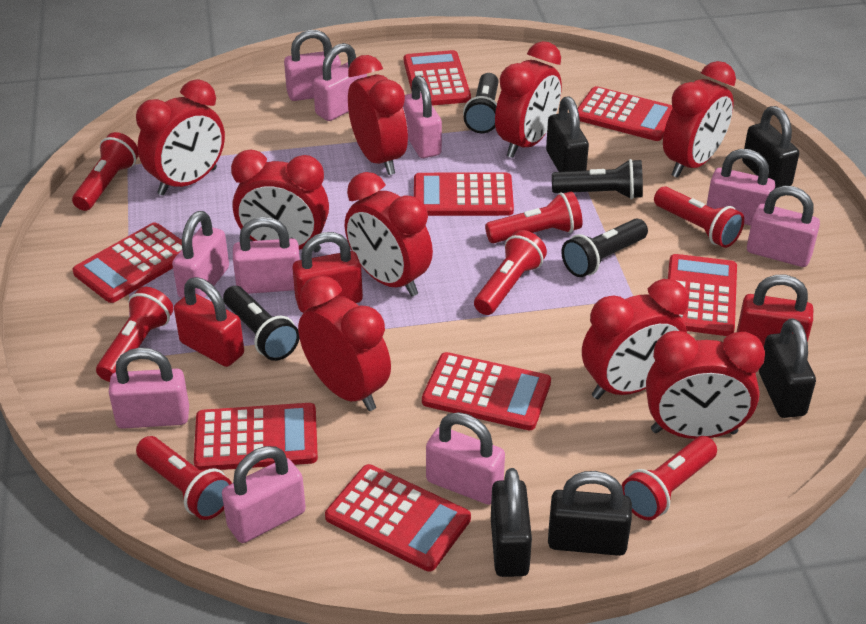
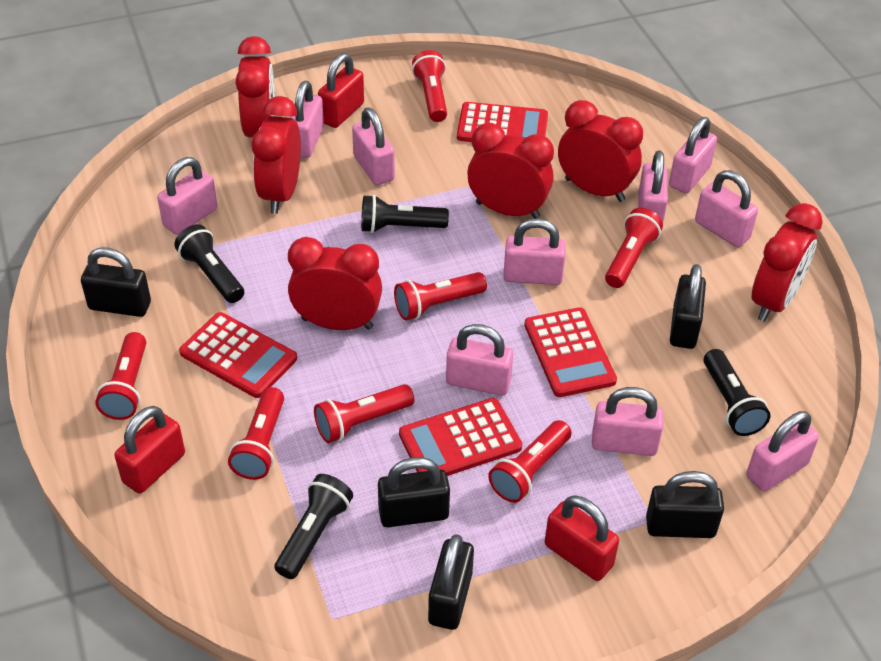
red calculator: 8 -> 4
red clock: 9 -> 6

